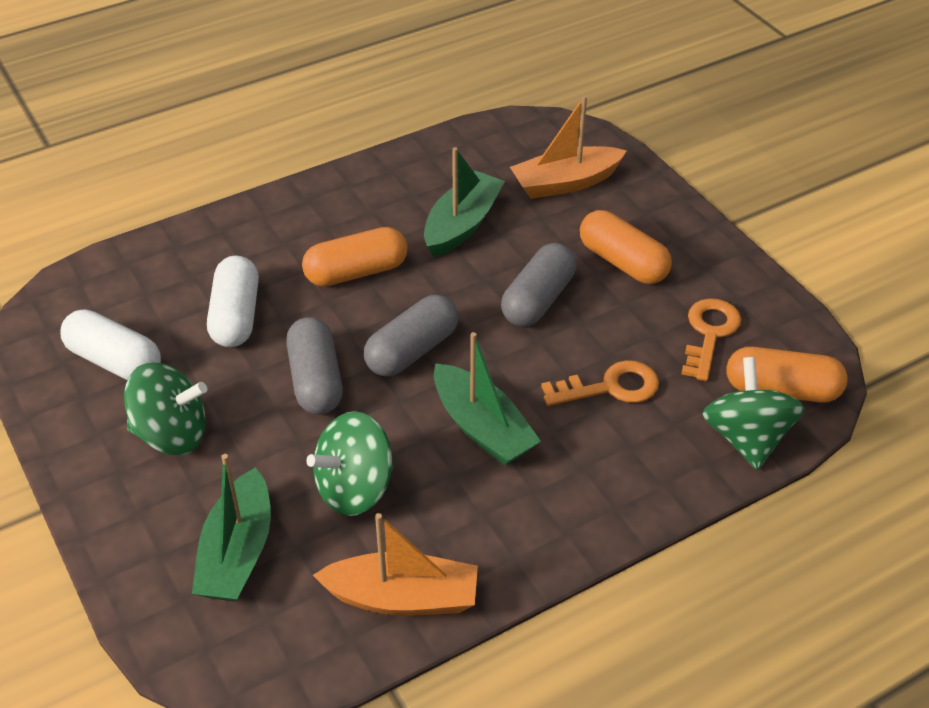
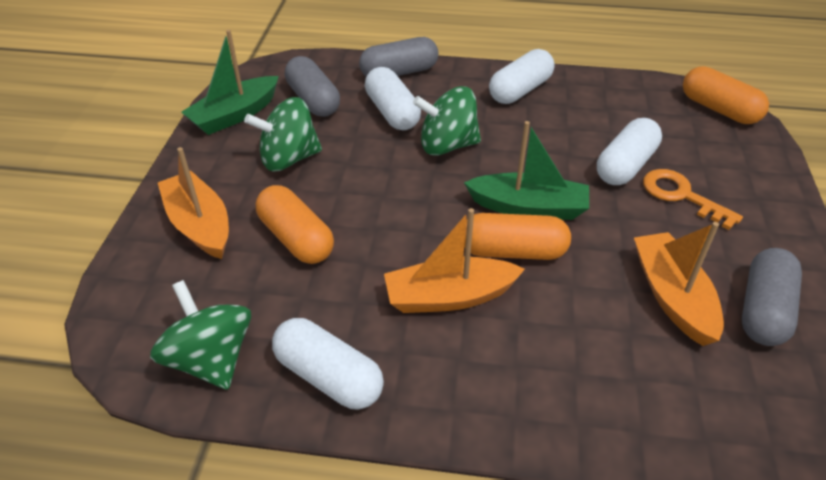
green boat: 3 -> 2
orange boat: 2 -> 3
orange key: 2 -> 1
white capsule: 2 -> 4

